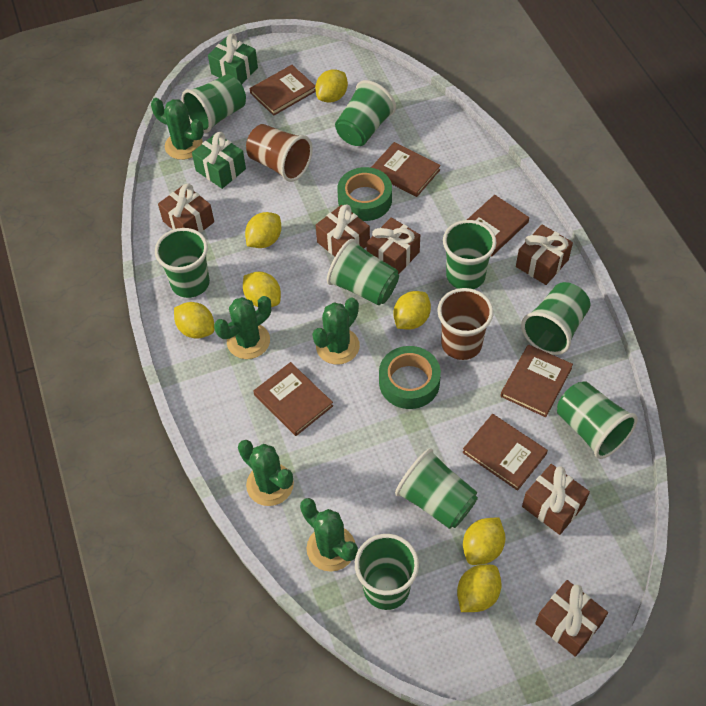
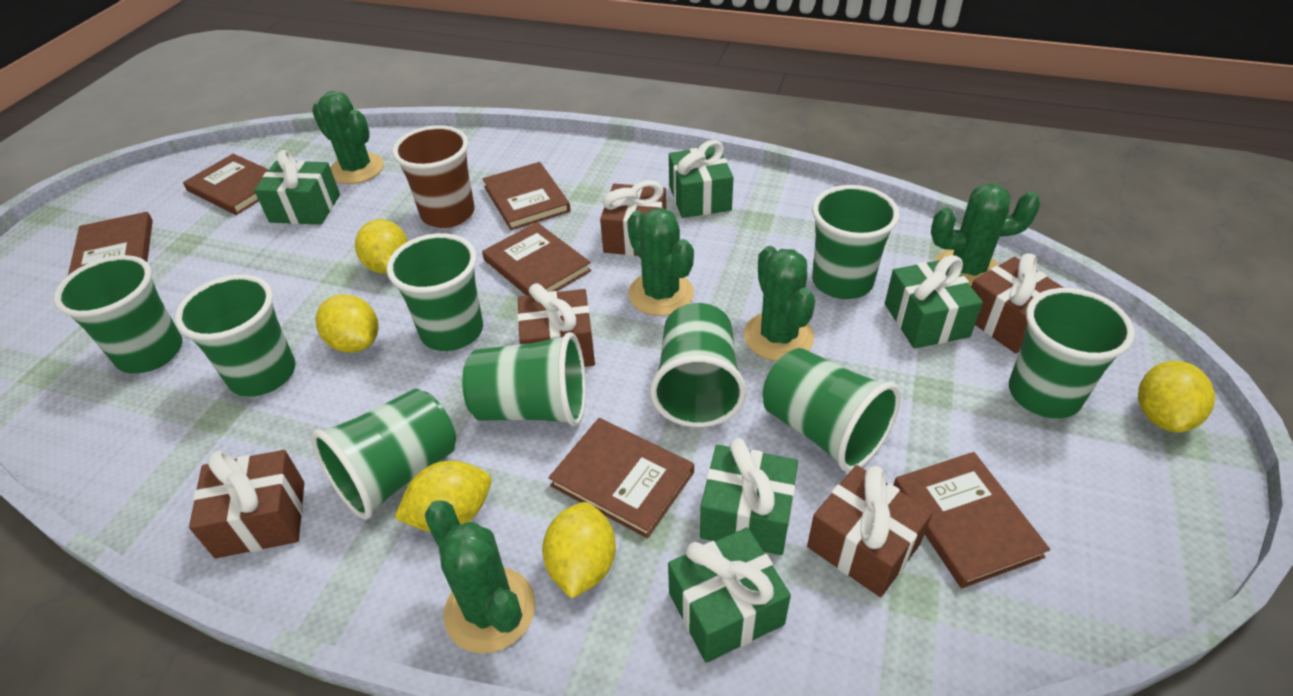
brown cup: 2 -> 1
brown gift: 6 -> 5
green gift: 2 -> 5
green tape: 2 -> 0
yellow lemon: 7 -> 5

